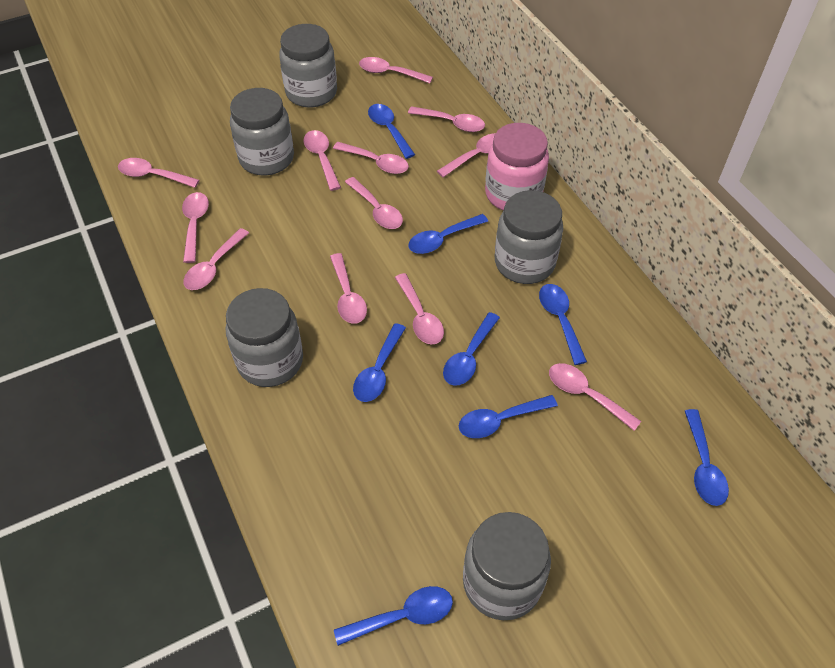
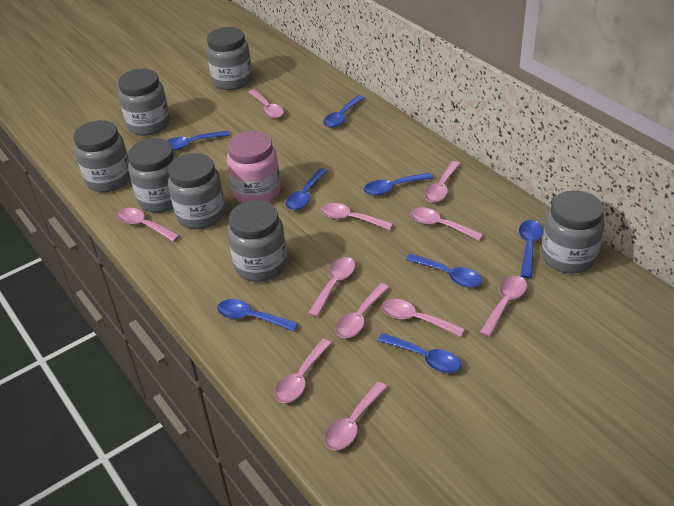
grey jar: 5 -> 7
pink spoon: 12 -> 11

